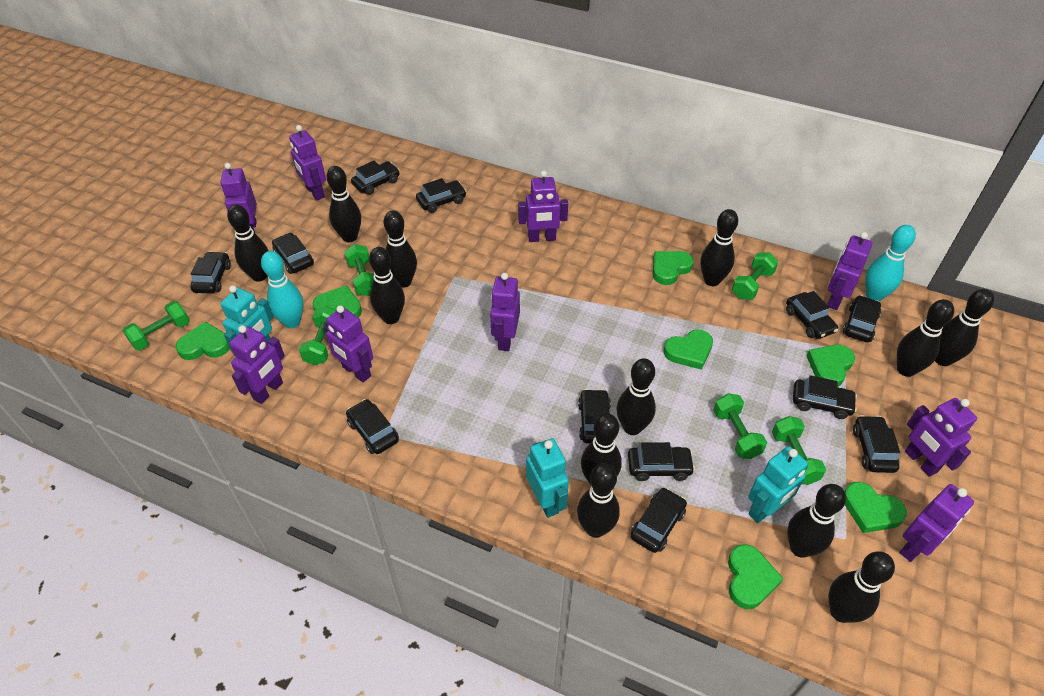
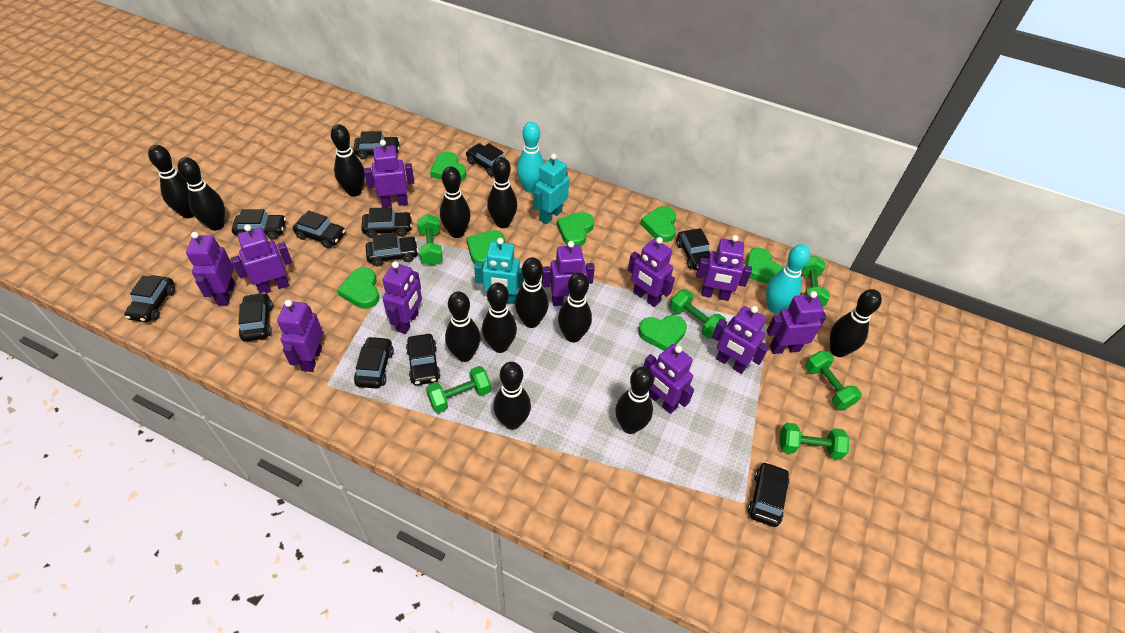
purple robot: 9 -> 11
turquoise robot: 3 -> 2

